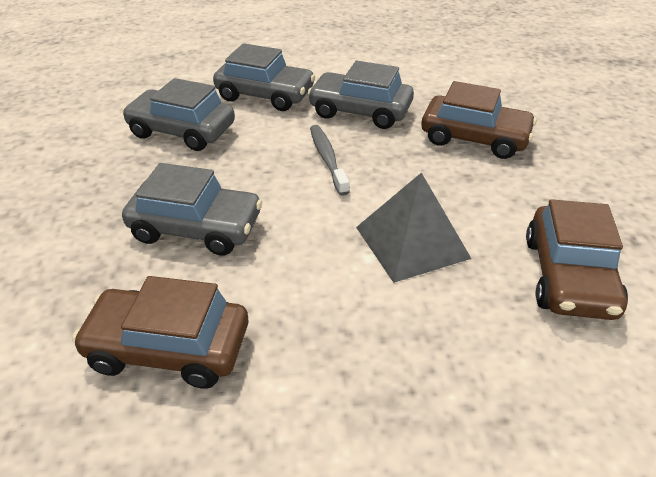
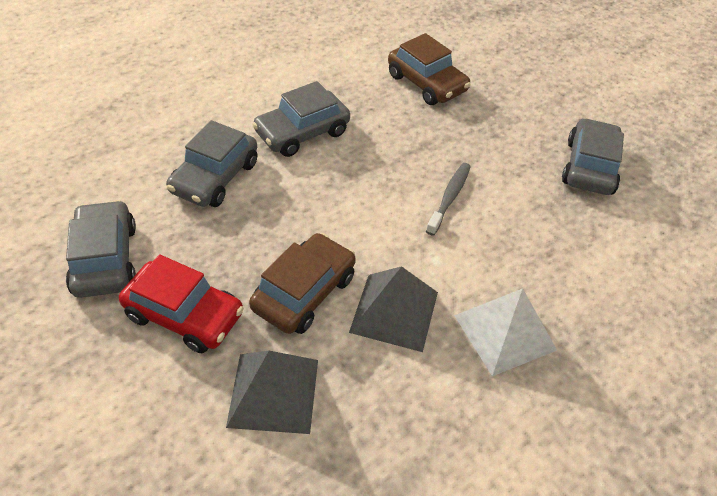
brown car: 3 -> 2
grey pyramid: 1 -> 2
red car: 0 -> 1
white pyramid: 0 -> 1

